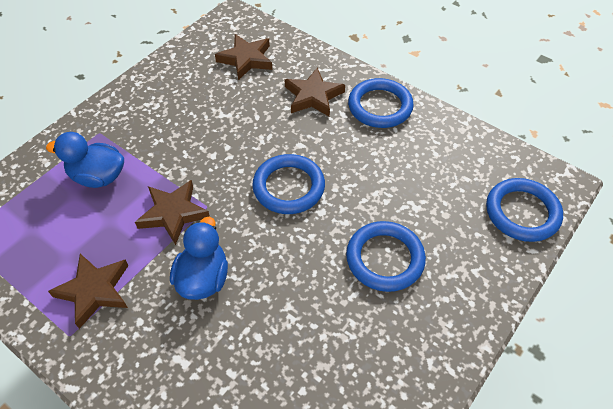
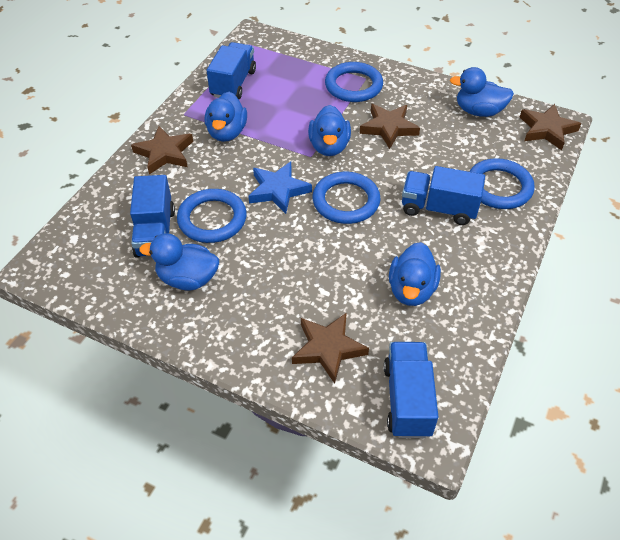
blue duck: 2 -> 5
blue star: 0 -> 1
blue truck: 0 -> 4

